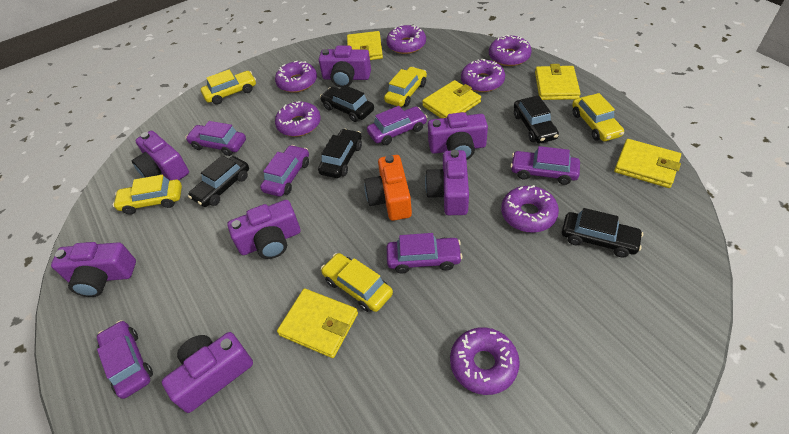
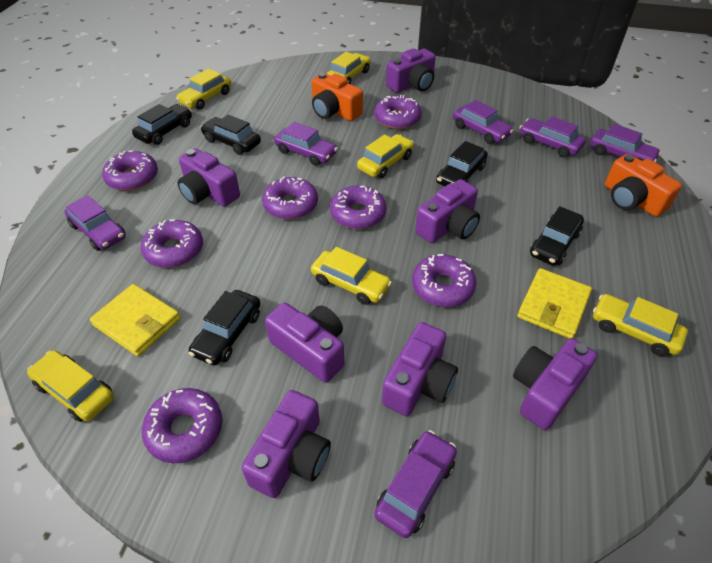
orange camera: 1 -> 2
yellow car: 5 -> 6
yellow wallet: 5 -> 2

